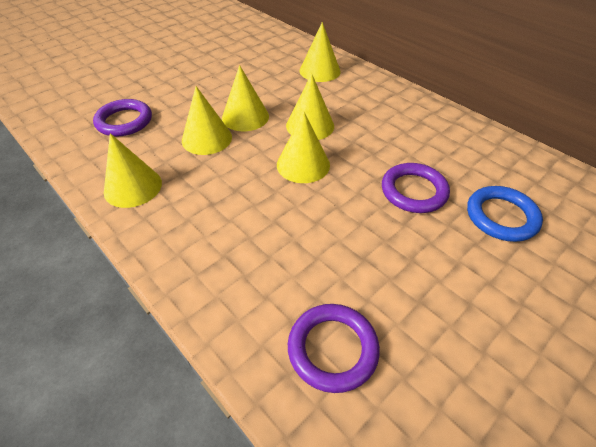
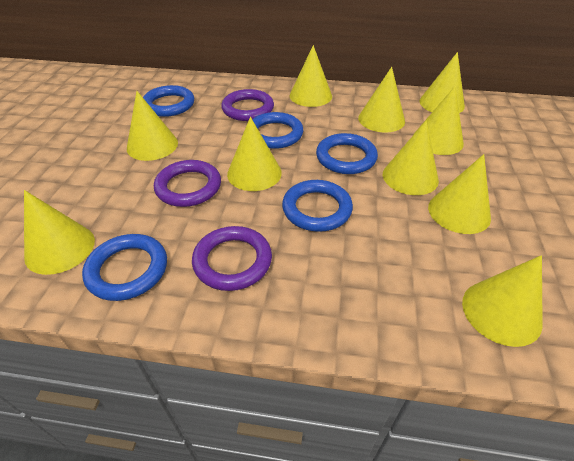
blue ring: 1 -> 5
yellow cone: 6 -> 10

